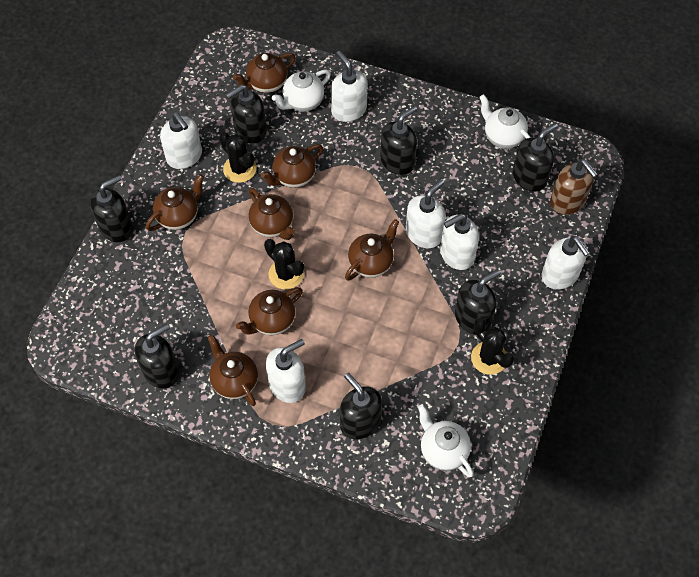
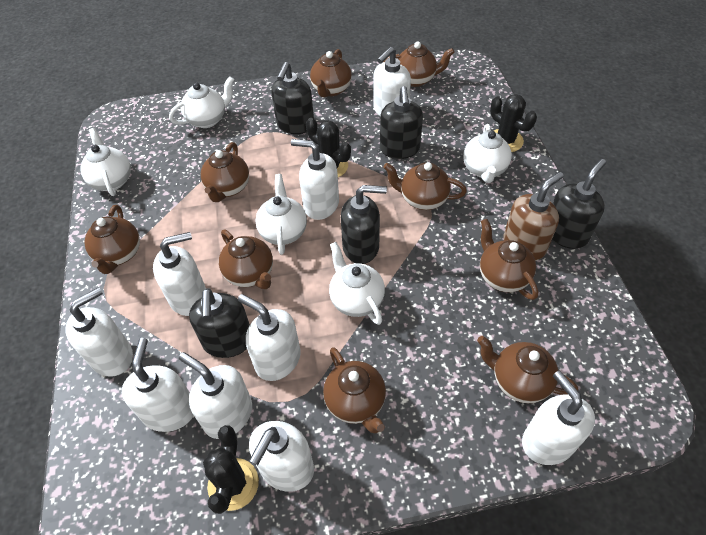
black soap dispenser: 7 -> 5
brown teapot: 7 -> 9
white soap dispenser: 6 -> 9
white teapot: 3 -> 5

